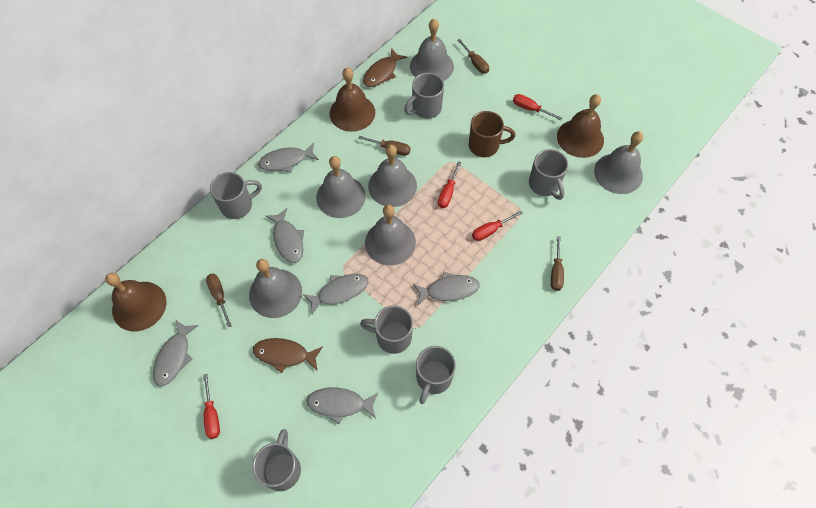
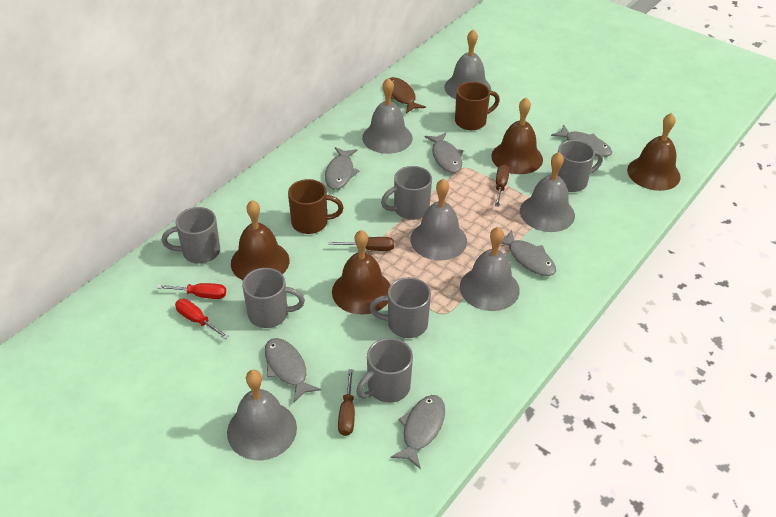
brown bell: 3 -> 4
brown fish: 2 -> 1
brown mug: 1 -> 2
brown screwdriver: 4 -> 3
red screwdriver: 4 -> 2

